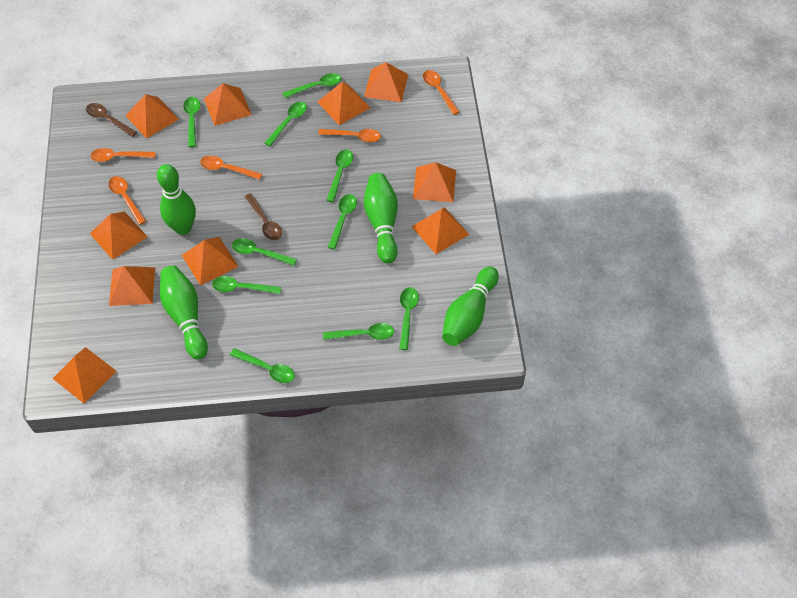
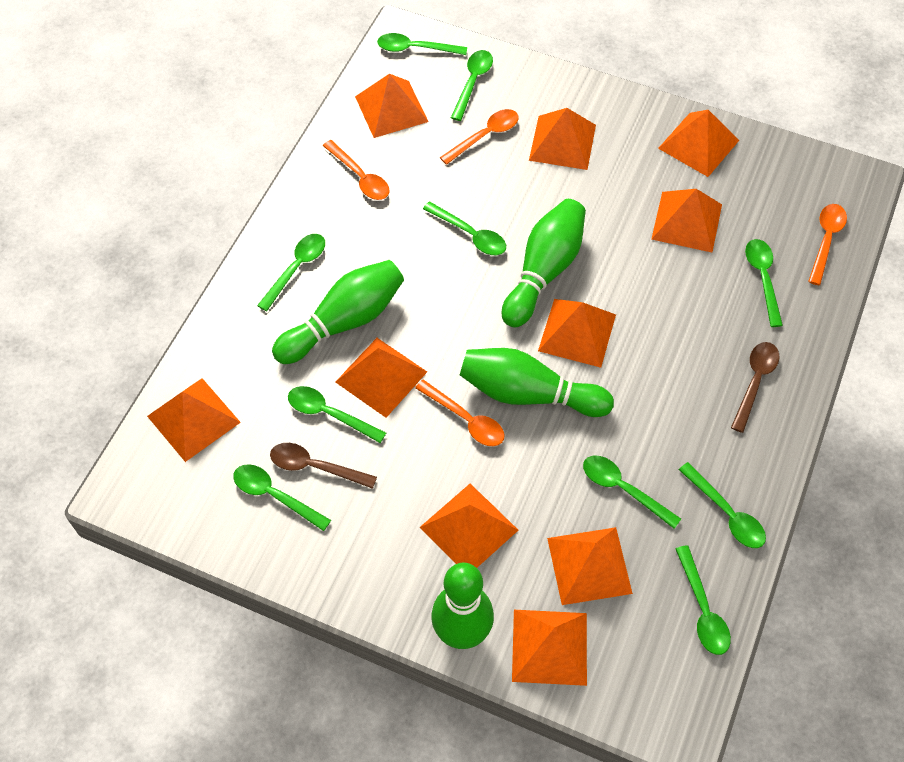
orange spoon: 5 -> 4

